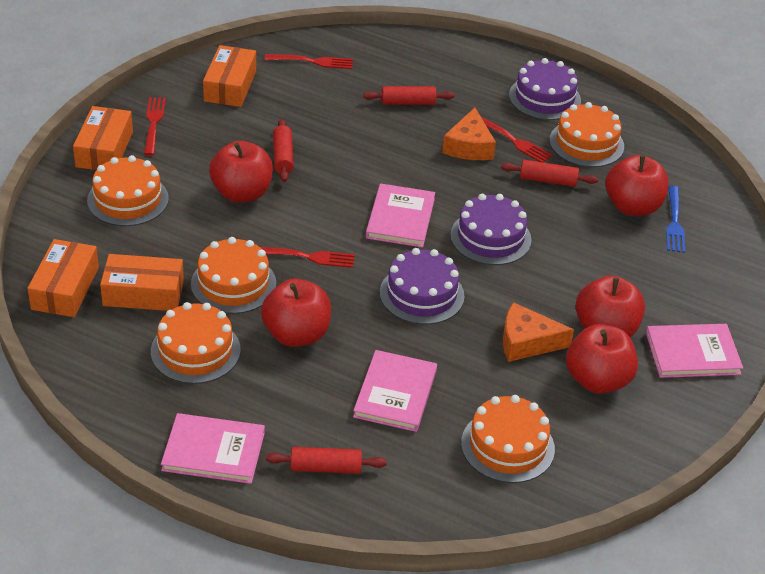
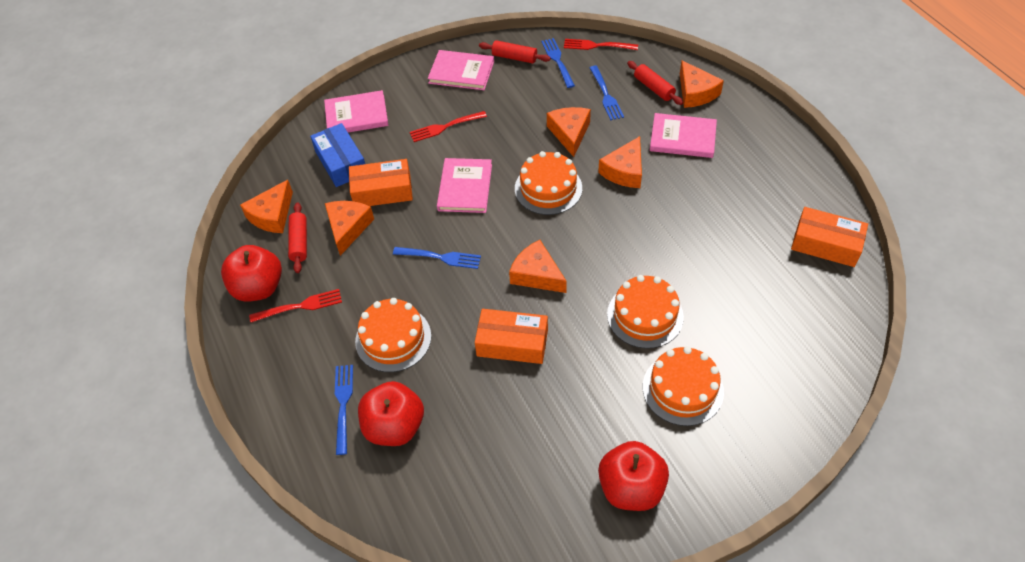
blue box: 0 -> 1
blue fork: 1 -> 4
orange box: 4 -> 3
orange cake: 5 -> 4
orange cheese: 2 -> 6
purple cake: 3 -> 0
red apple: 5 -> 3
red fork: 4 -> 3
red rolling pin: 4 -> 3

